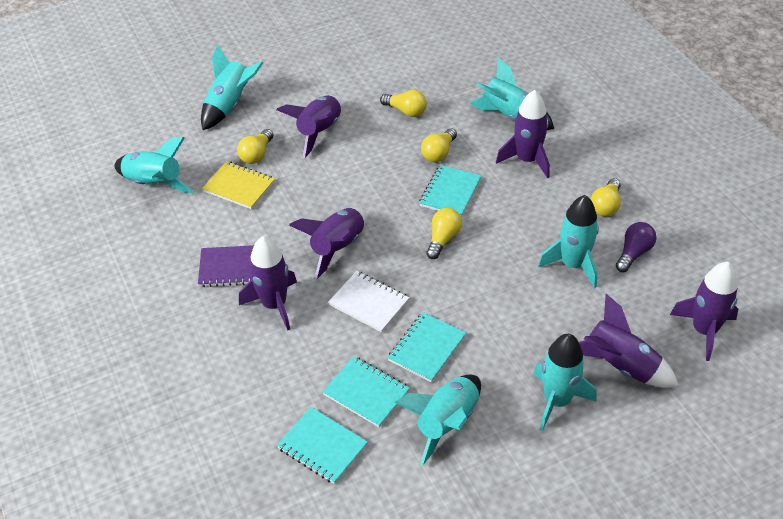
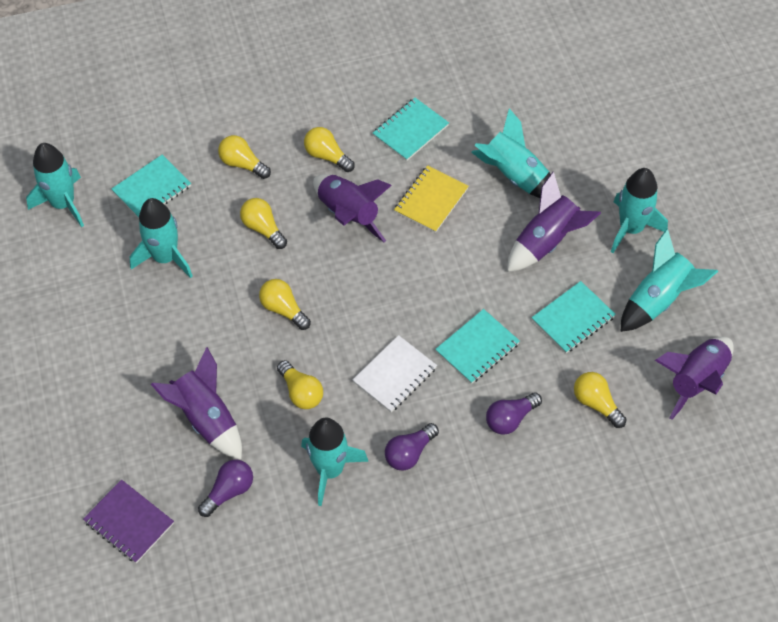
purple light bulb: 1 -> 3
purple rocket: 6 -> 4
yellow light bulb: 5 -> 6

